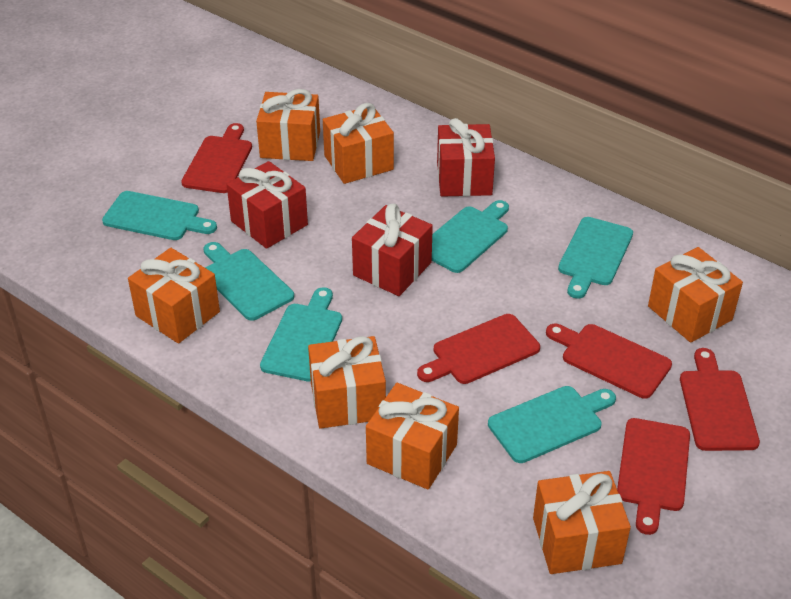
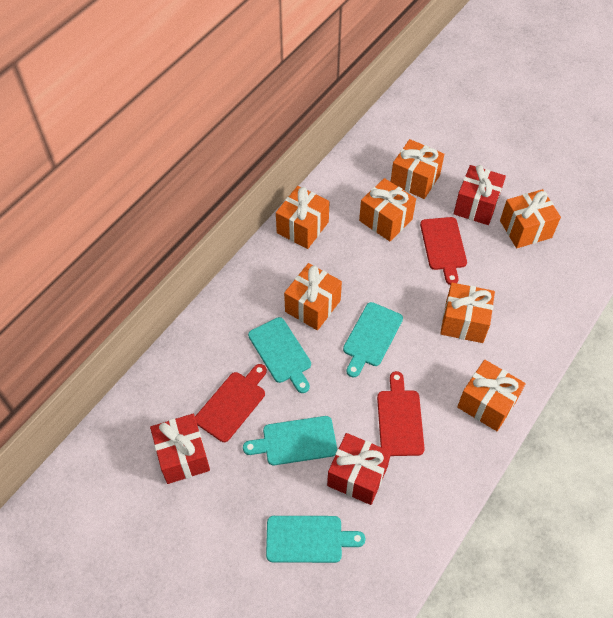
red cutting board: 5 -> 3
turquoise cutting board: 6 -> 4

